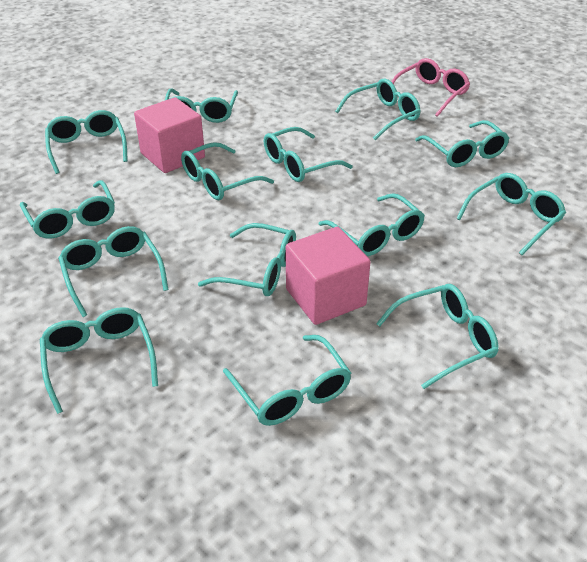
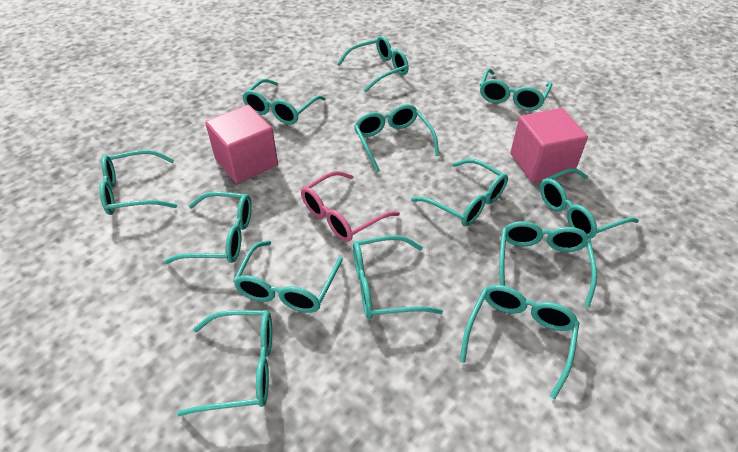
turquoise glasses: 14 -> 13

